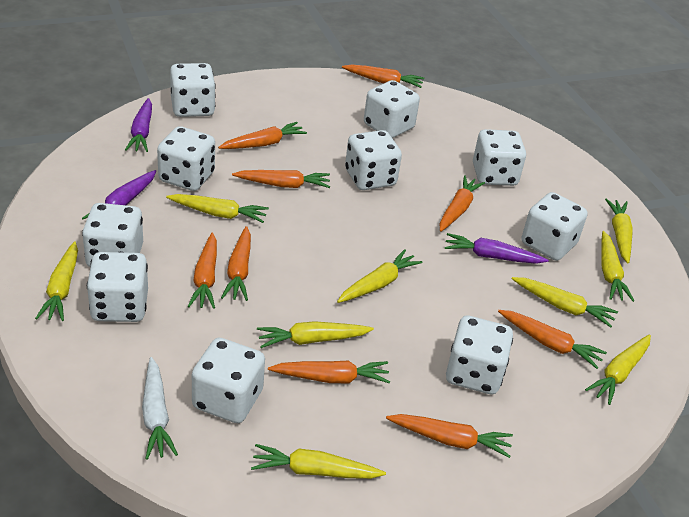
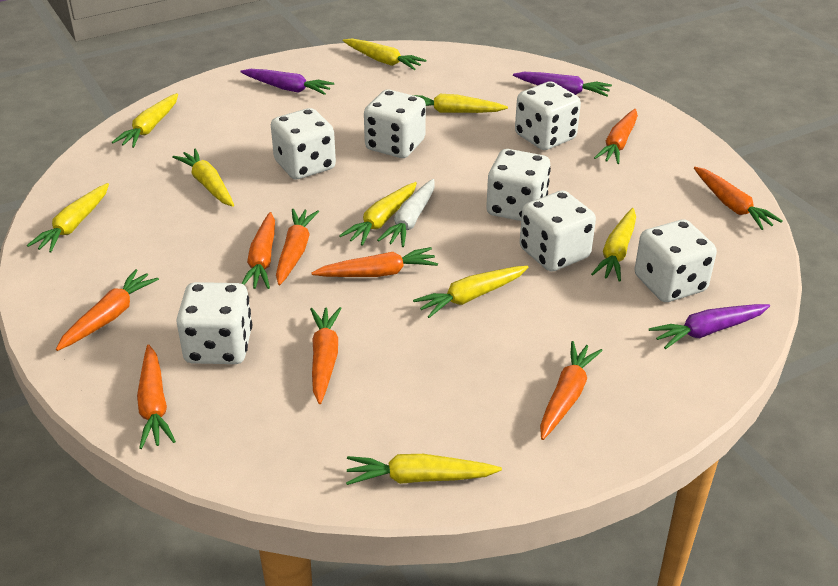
white dice: 10 -> 7

